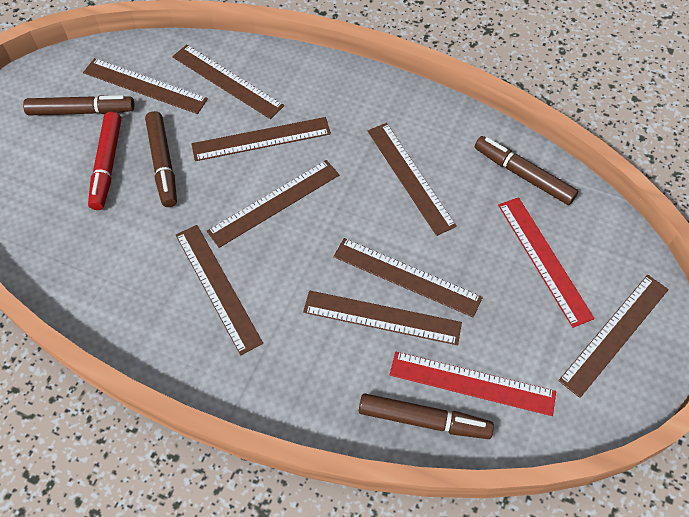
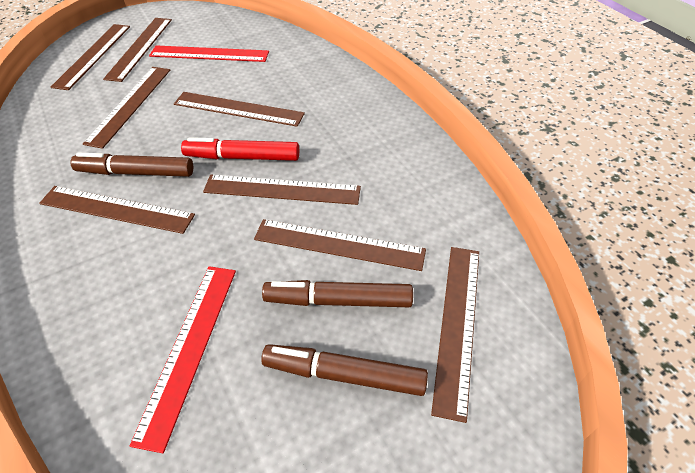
brown marker: 4 -> 3
brown ruler: 9 -> 8

